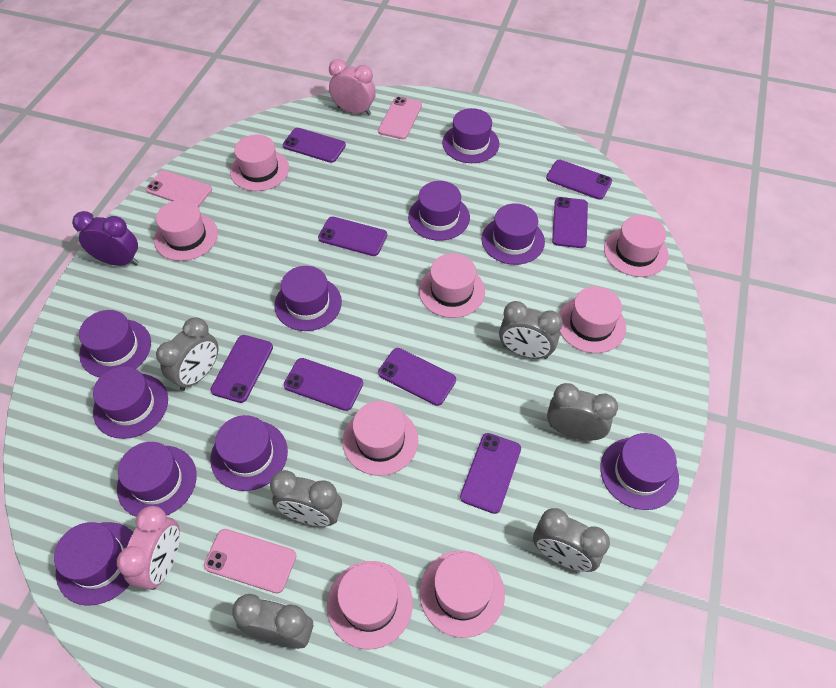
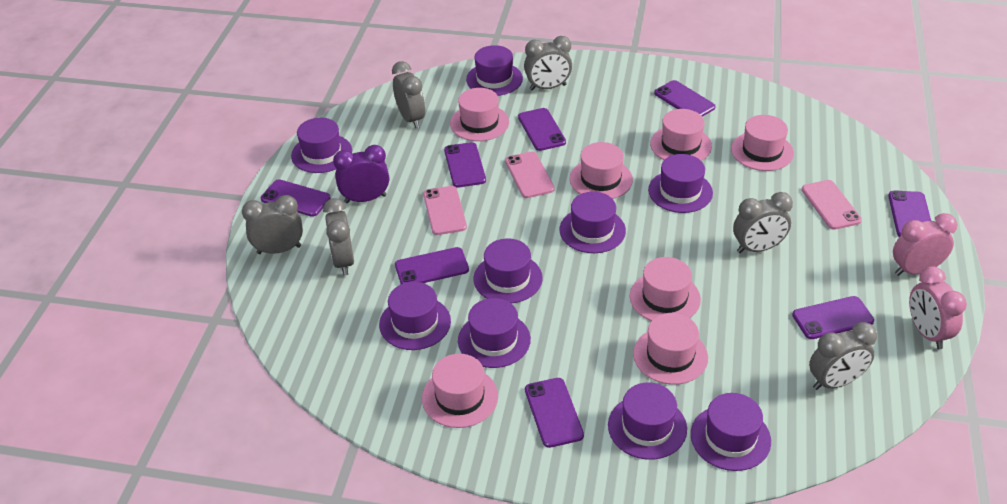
pink hat: 8 -> 7
purple hat: 10 -> 9

